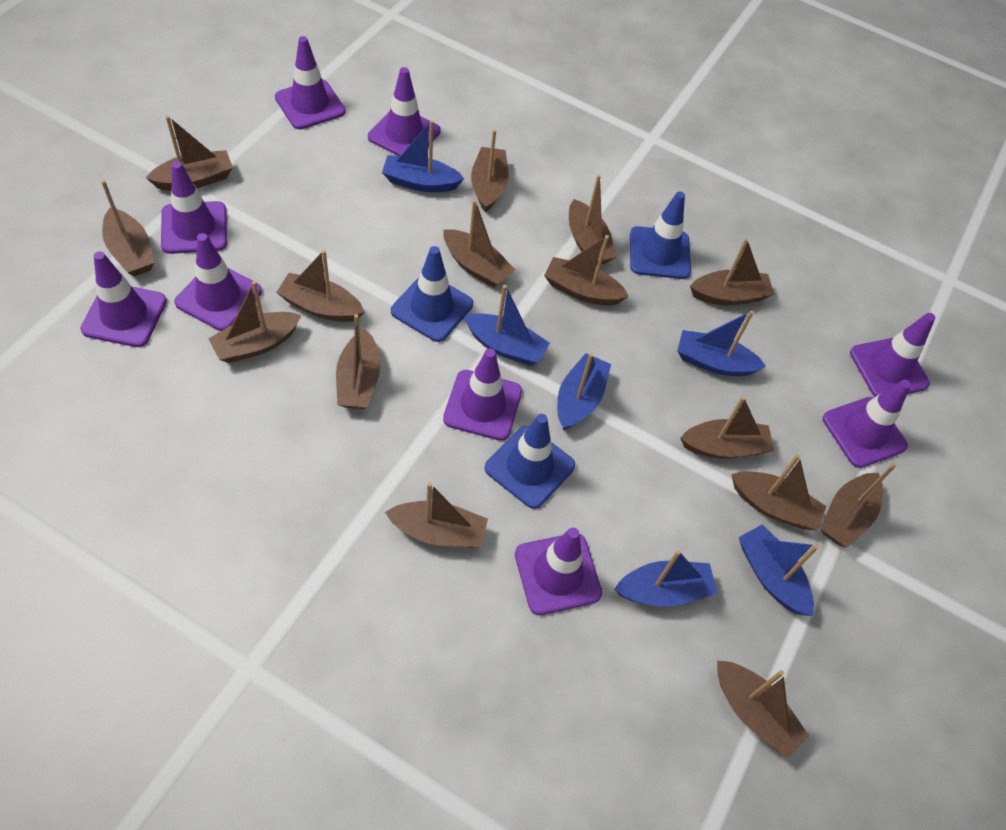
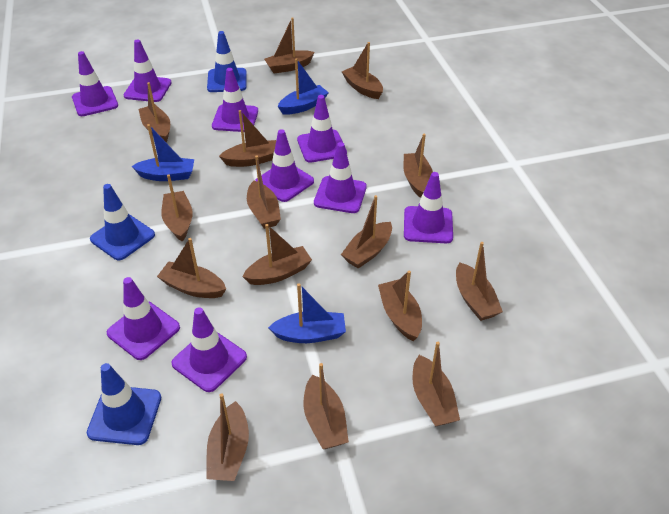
blue boat: 6 -> 3

